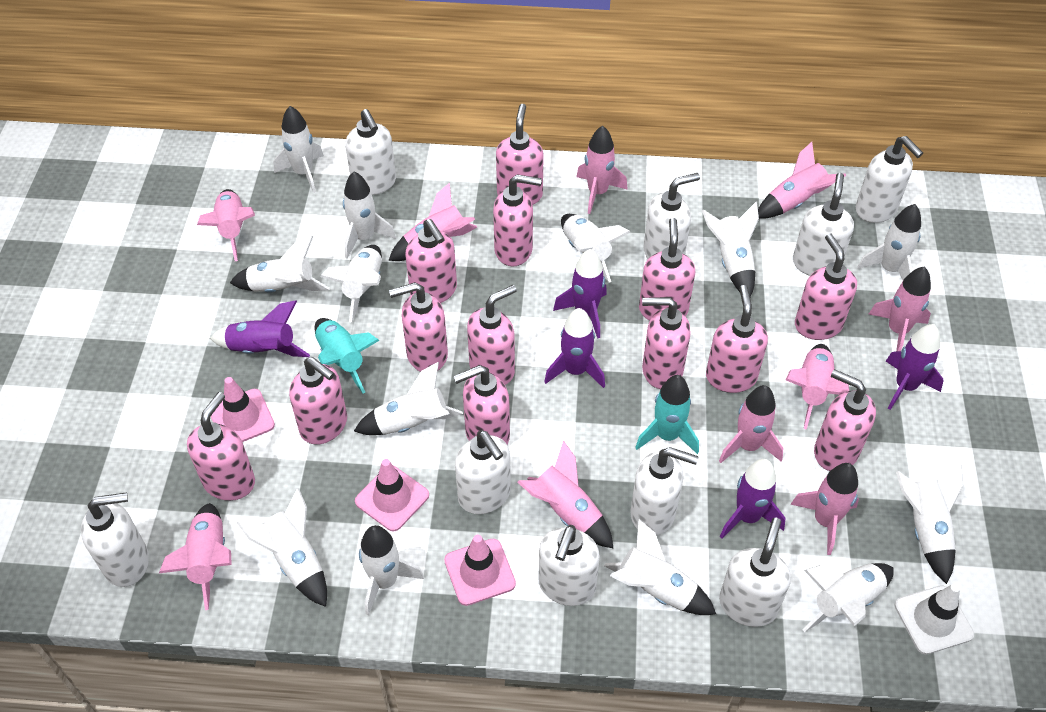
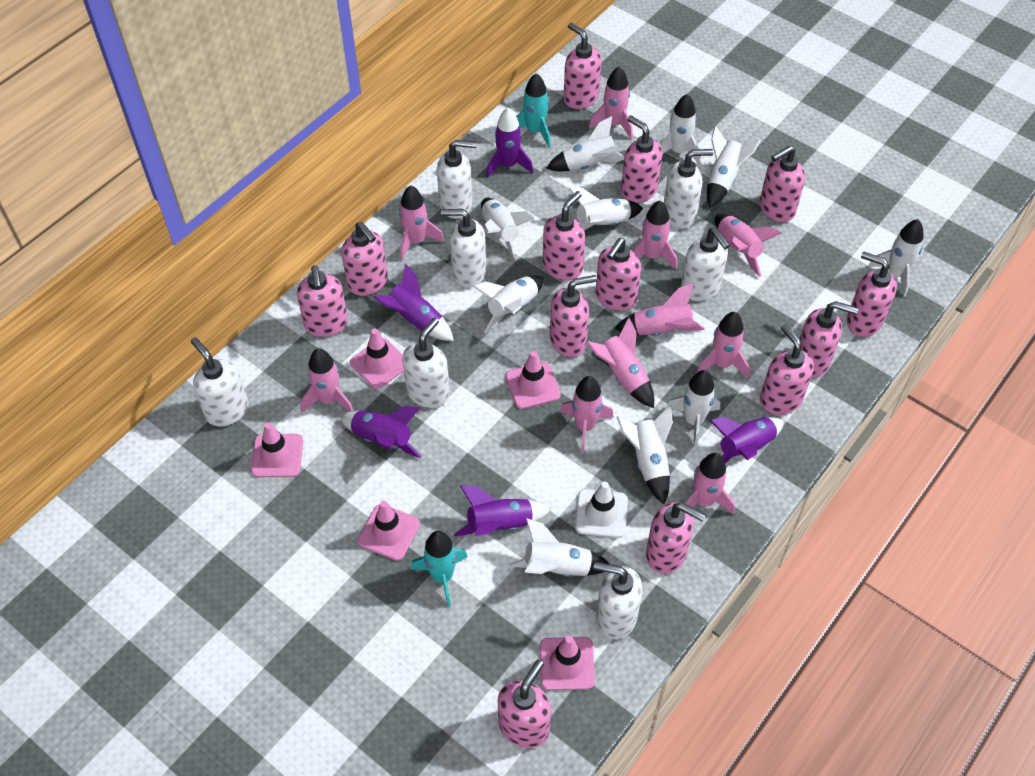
pink traffic cone: 3 -> 5
white rocket: 13 -> 10
white soap dispenser: 9 -> 7

